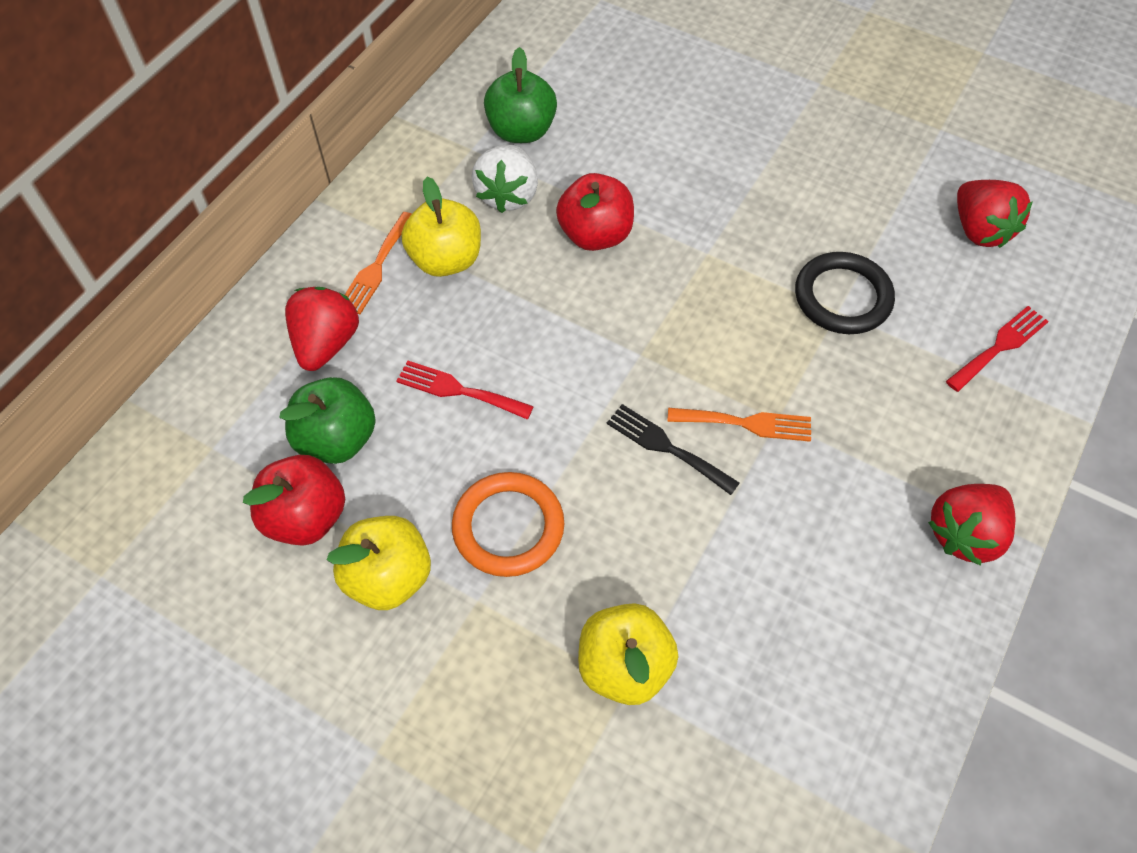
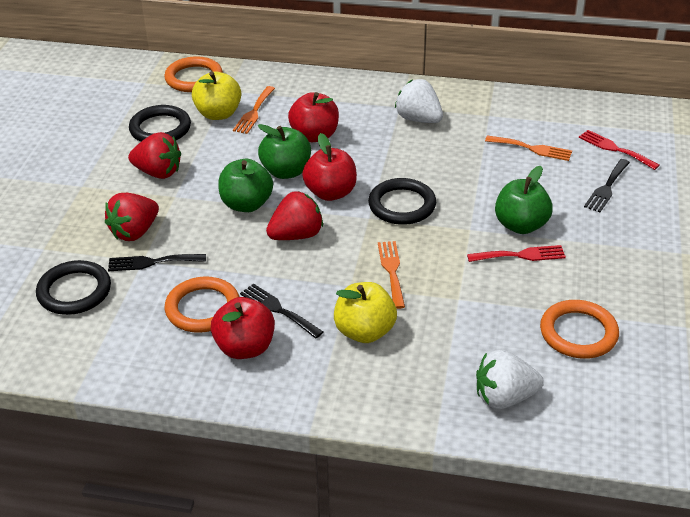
black fork: 1 -> 3
black ring: 1 -> 3
green apple: 2 -> 3
orange fork: 2 -> 3
orange ring: 1 -> 3
red apple: 2 -> 3
white strawberry: 1 -> 2
yellow apple: 3 -> 2

